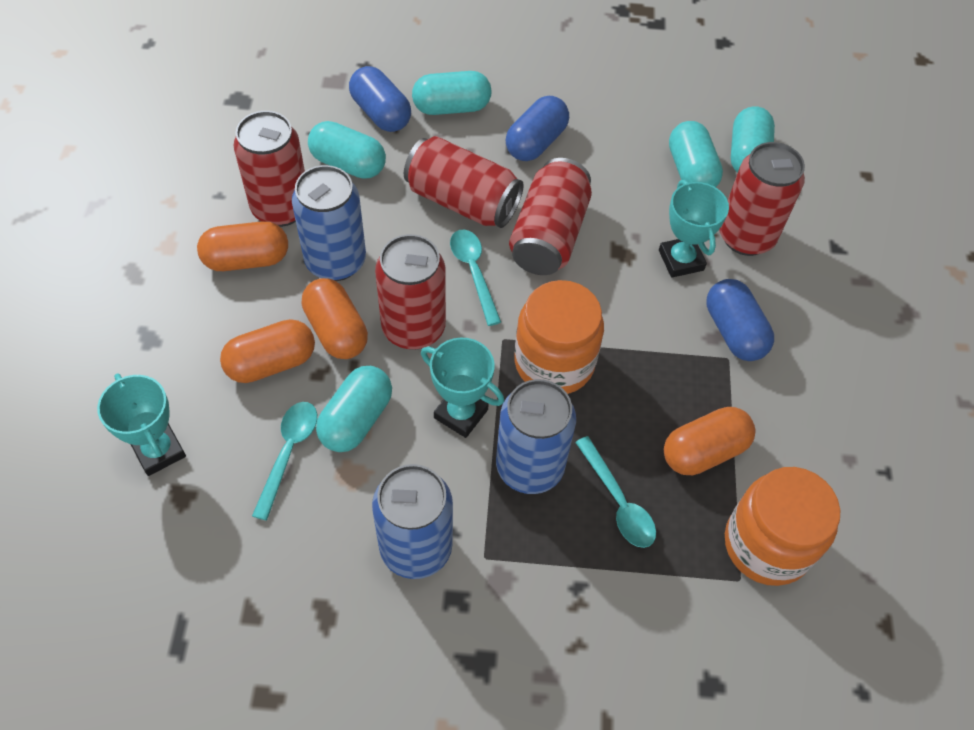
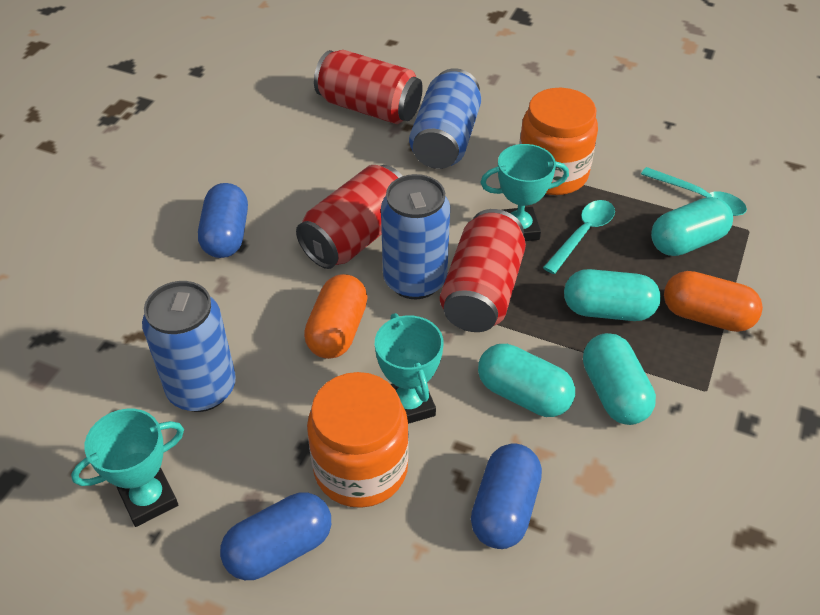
orange capsule: 4 -> 2
red can: 5 -> 3
turquoise capsule: 5 -> 4
turquoise spoon: 3 -> 2

